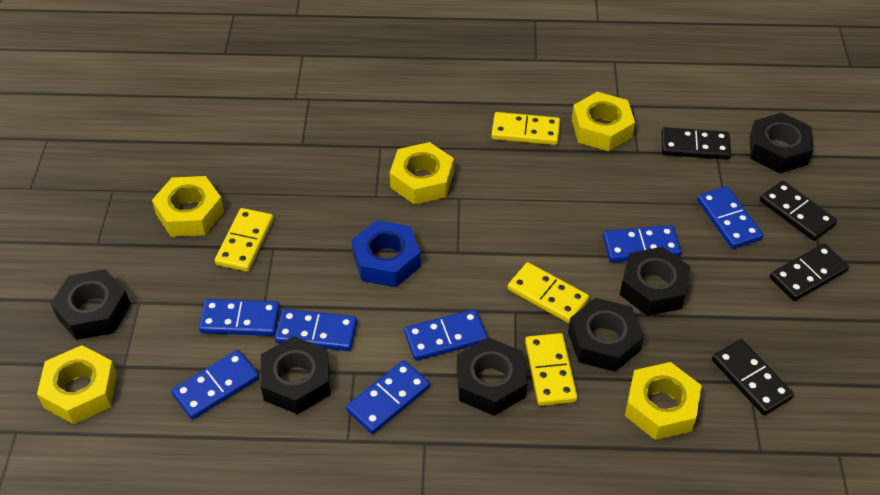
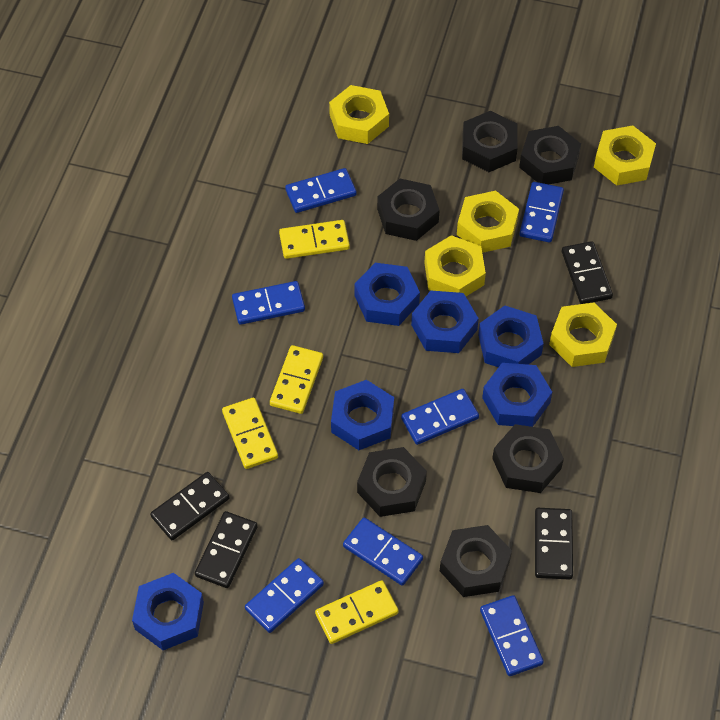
blue nut: 1 -> 6

